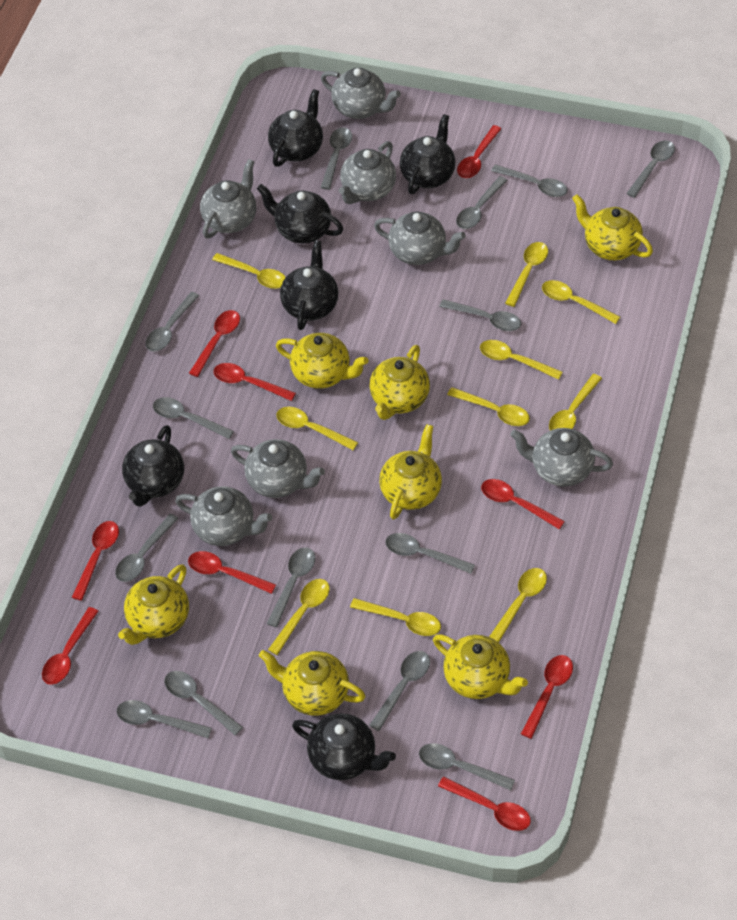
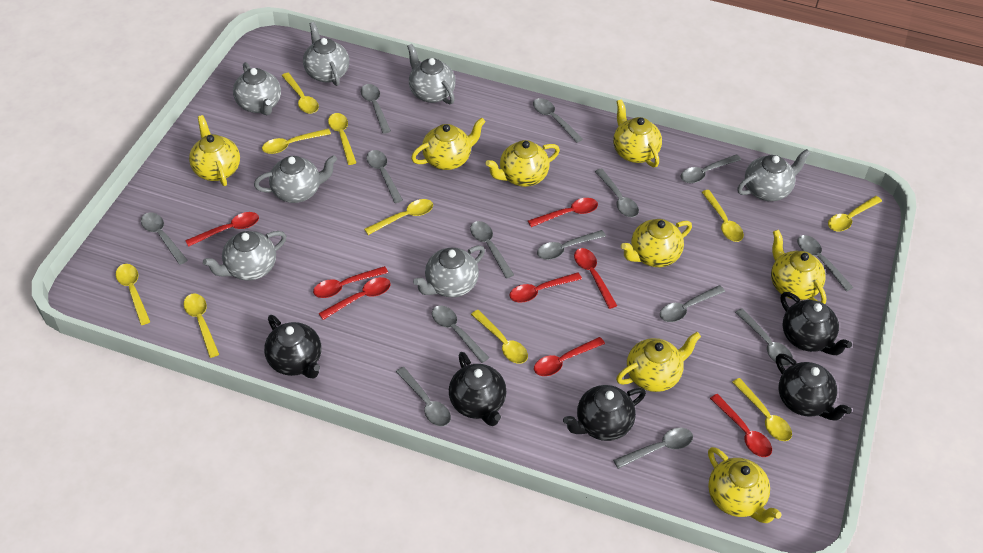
black teapot: 6 -> 5
red spoon: 9 -> 8
yellow teapot: 7 -> 8

